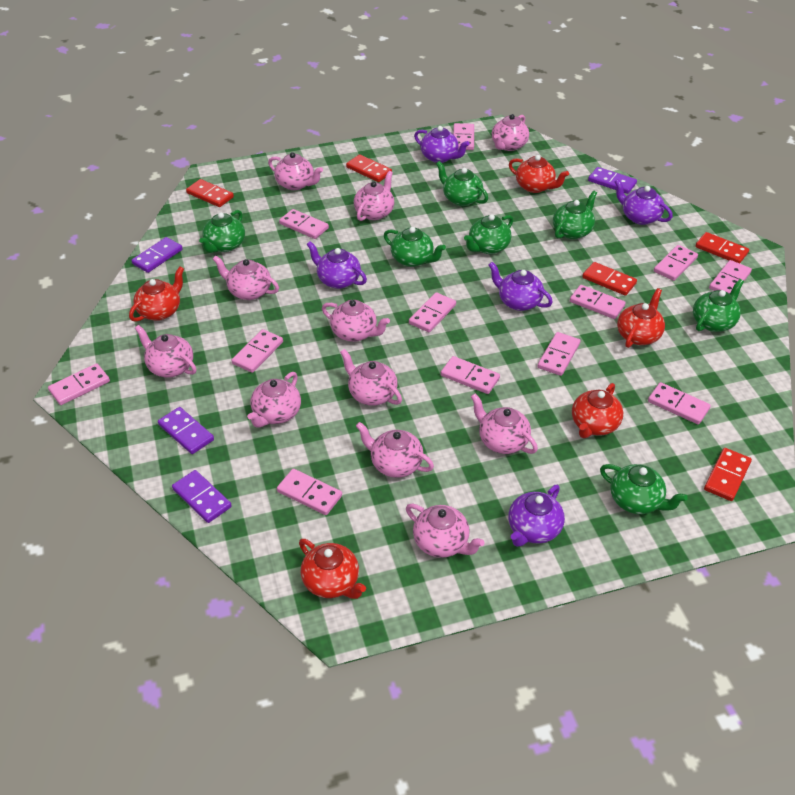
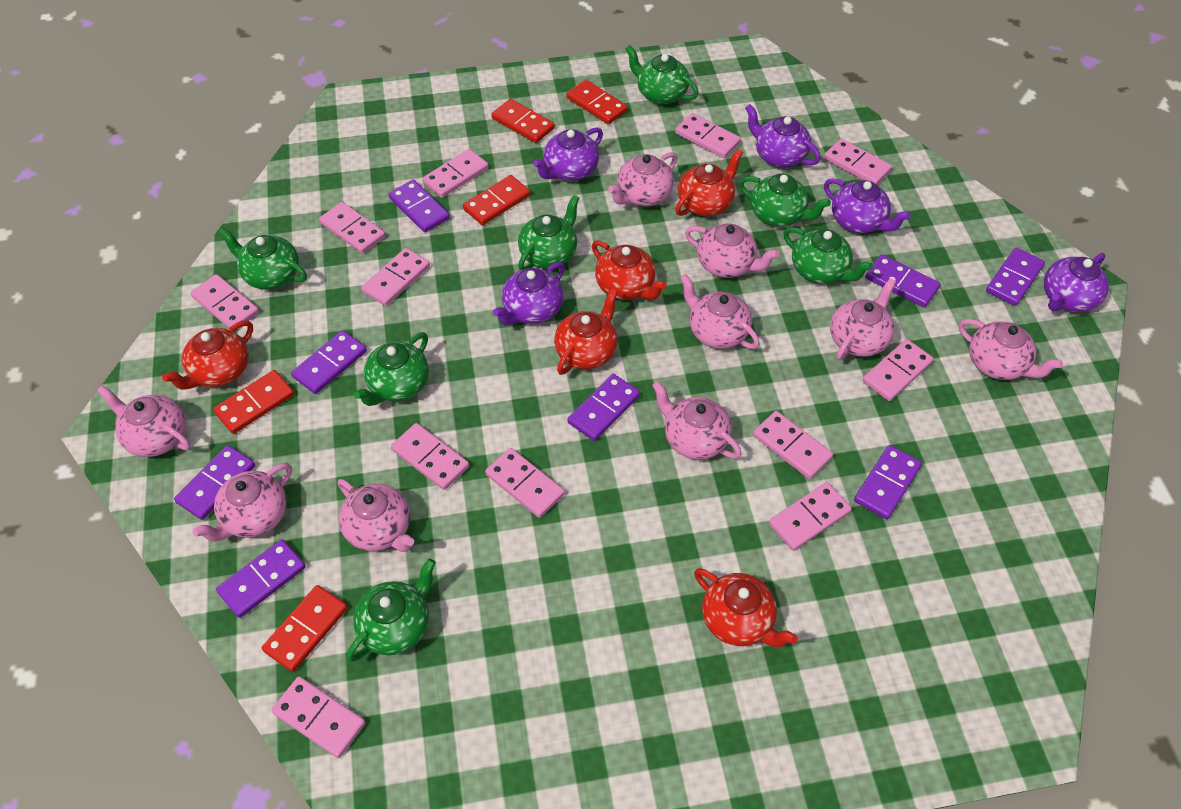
pink teapot: 11 -> 9
purple domino: 4 -> 8

